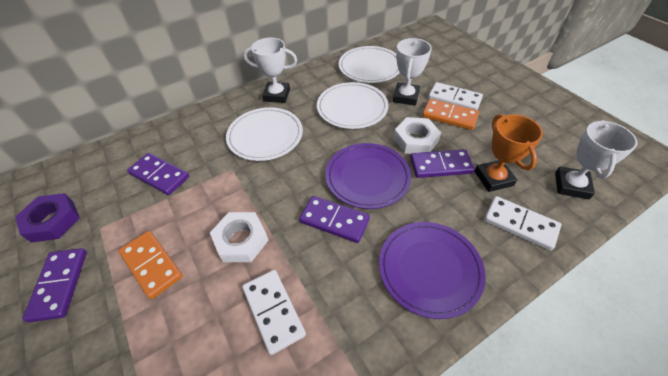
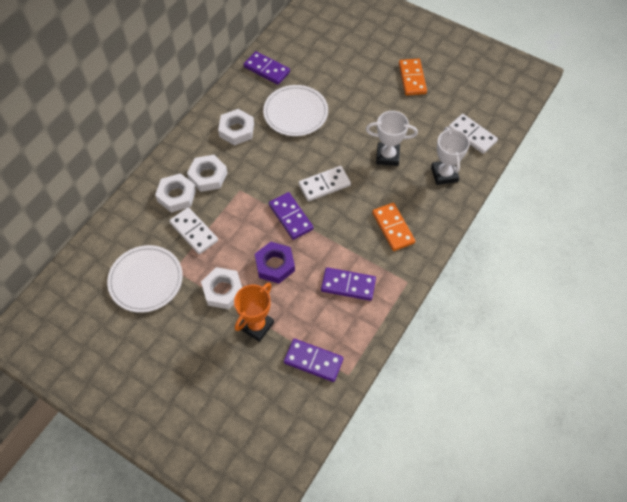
purple plate: 2 -> 0
white nut: 2 -> 4
white plate: 3 -> 2
white trophy: 3 -> 2

